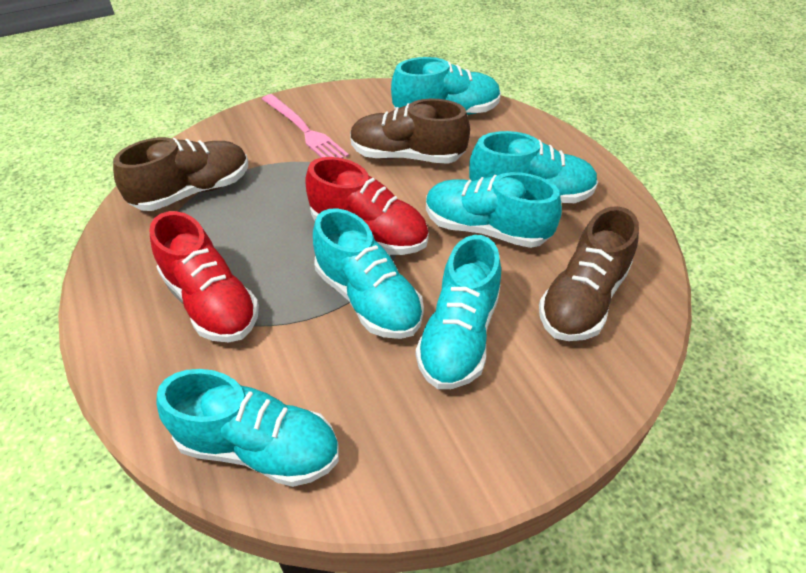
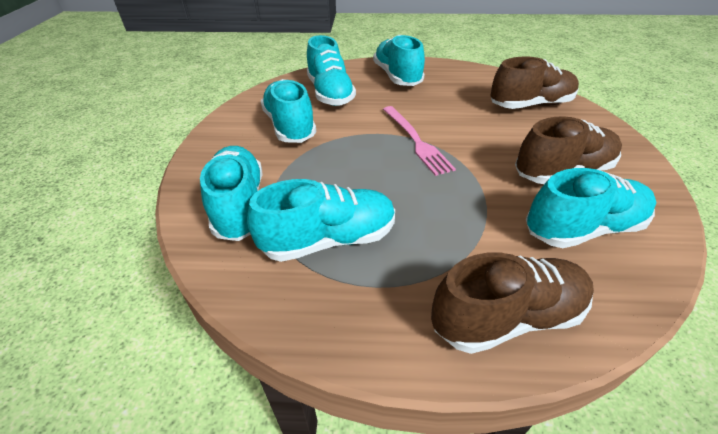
red shoe: 2 -> 0

